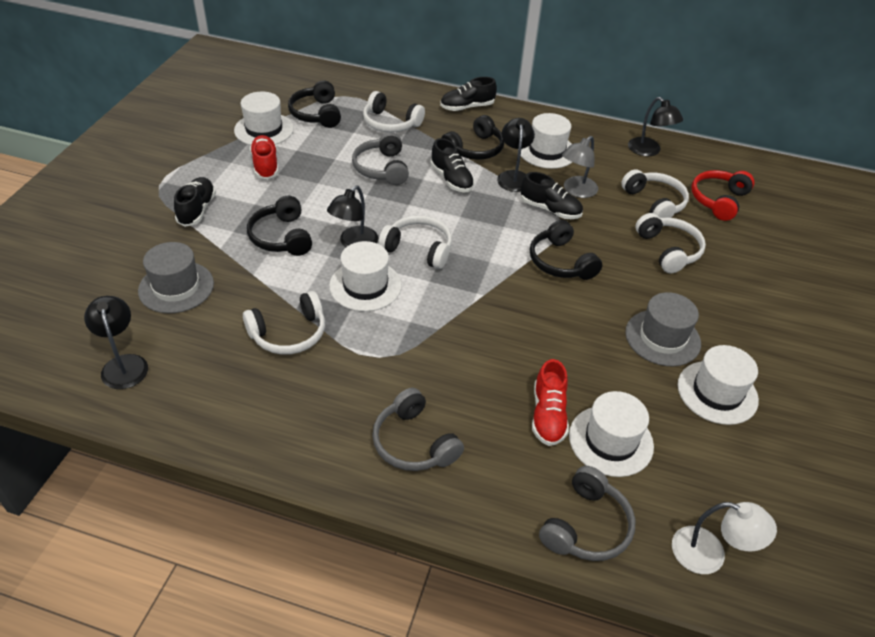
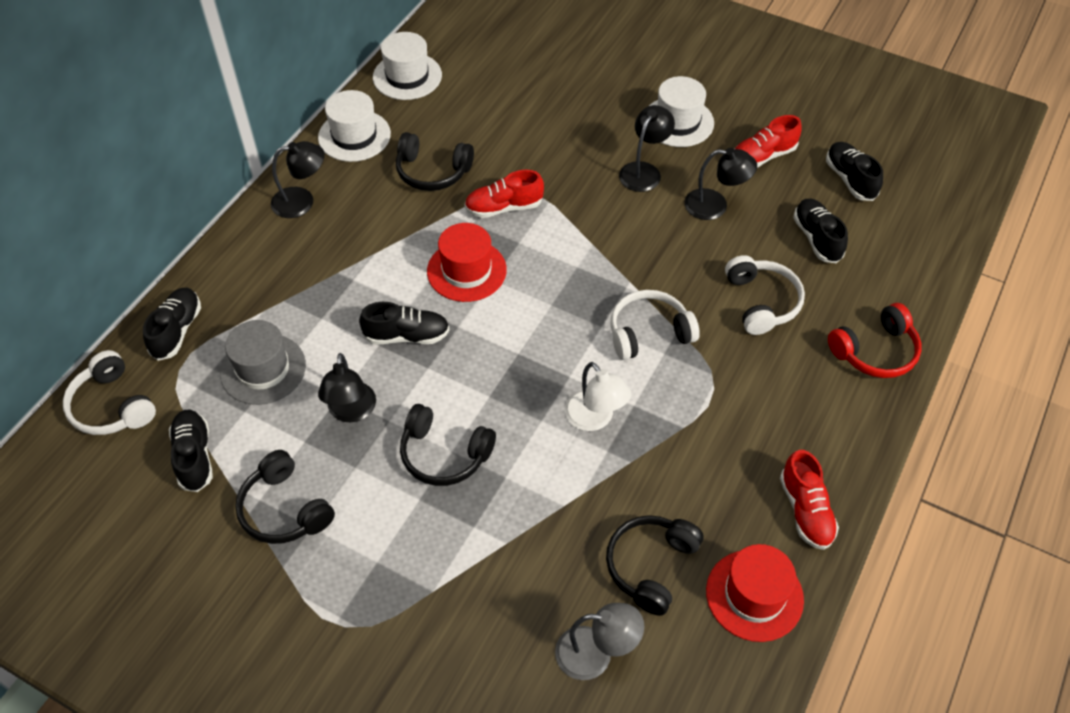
black shoe: 4 -> 5
grey hat: 2 -> 1
grey headphones: 3 -> 0
red hat: 0 -> 2
red shoe: 2 -> 3
white hat: 5 -> 3
white headphones: 5 -> 3

